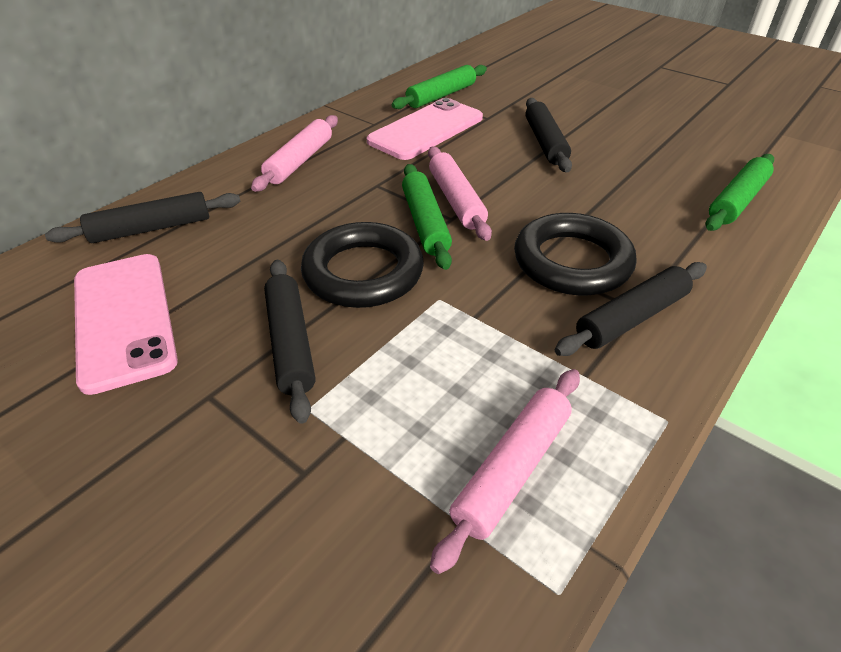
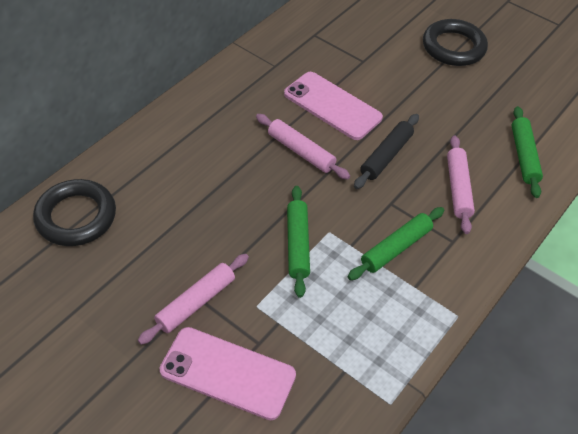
black rolling pin: 4 -> 1

